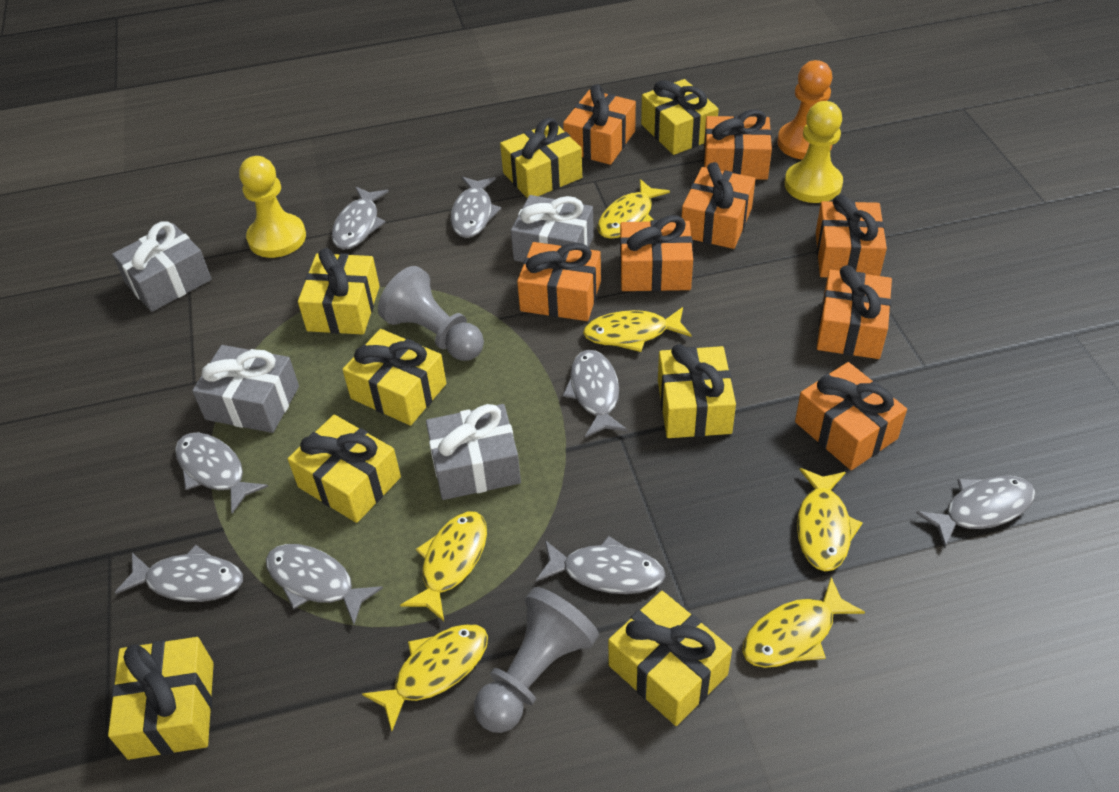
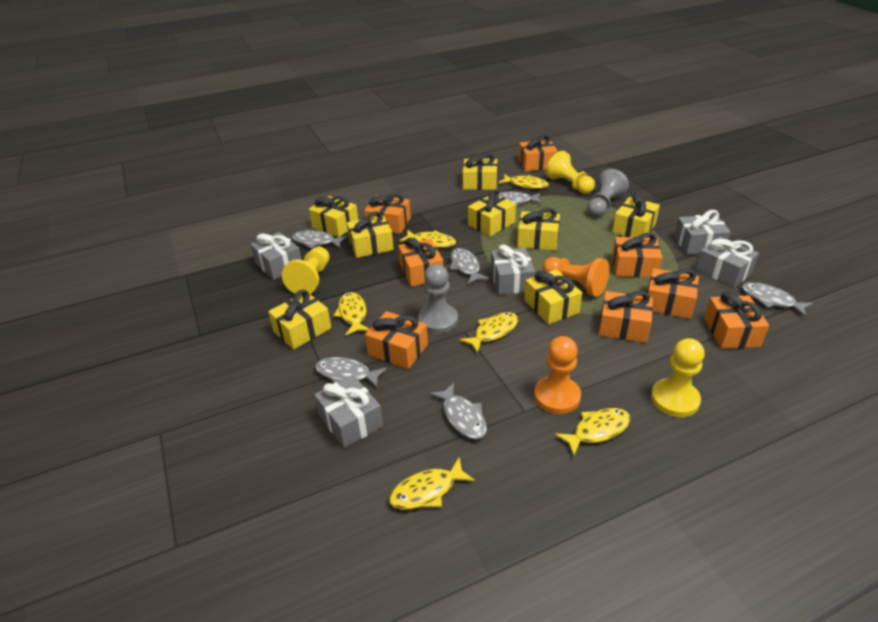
grey fish: 8 -> 6
grey gift: 4 -> 5
orange pawn: 1 -> 2
yellow pawn: 2 -> 3

